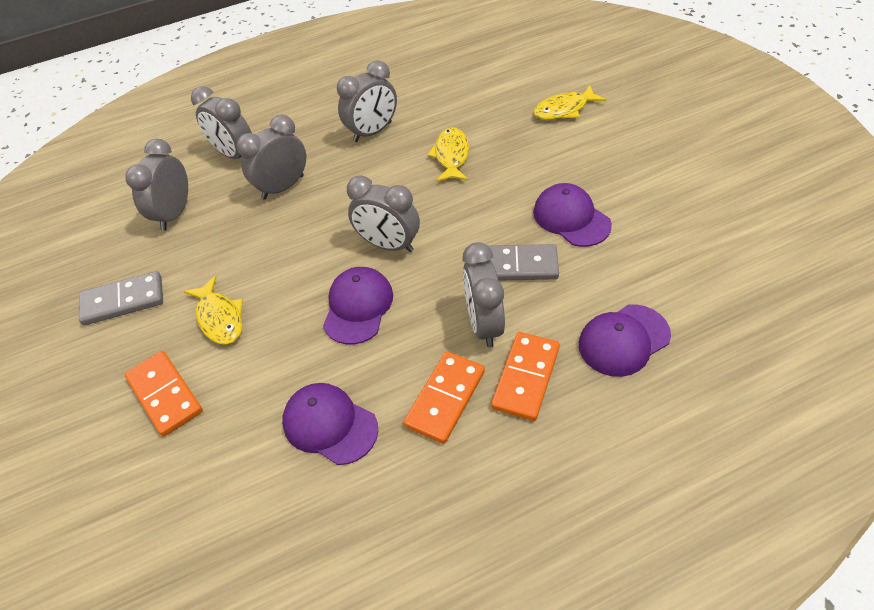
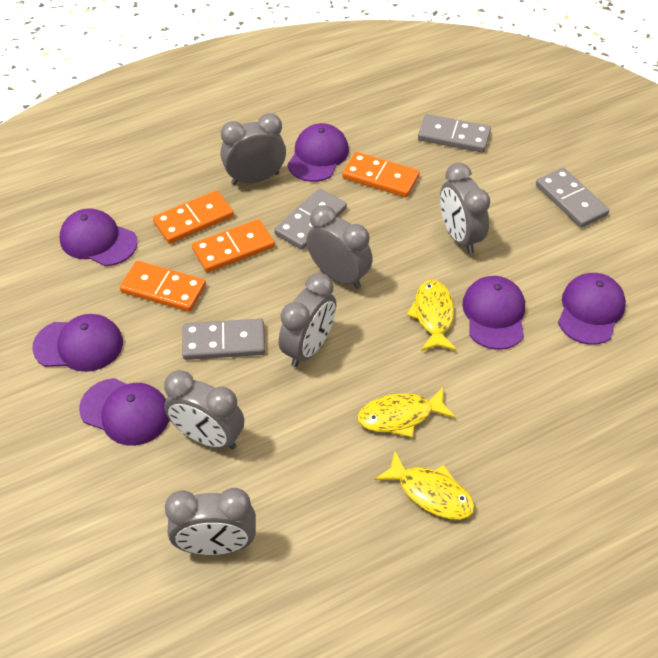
grey domino: 2 -> 4
orange domino: 3 -> 4
purple cap: 4 -> 6

